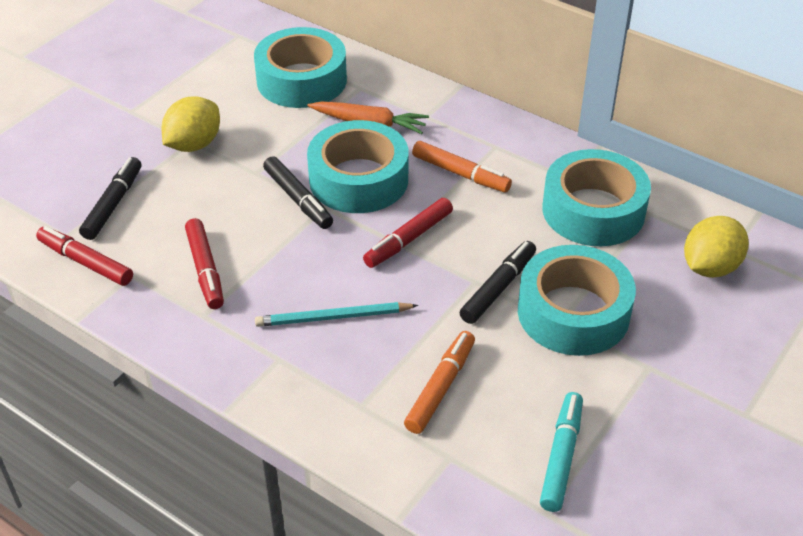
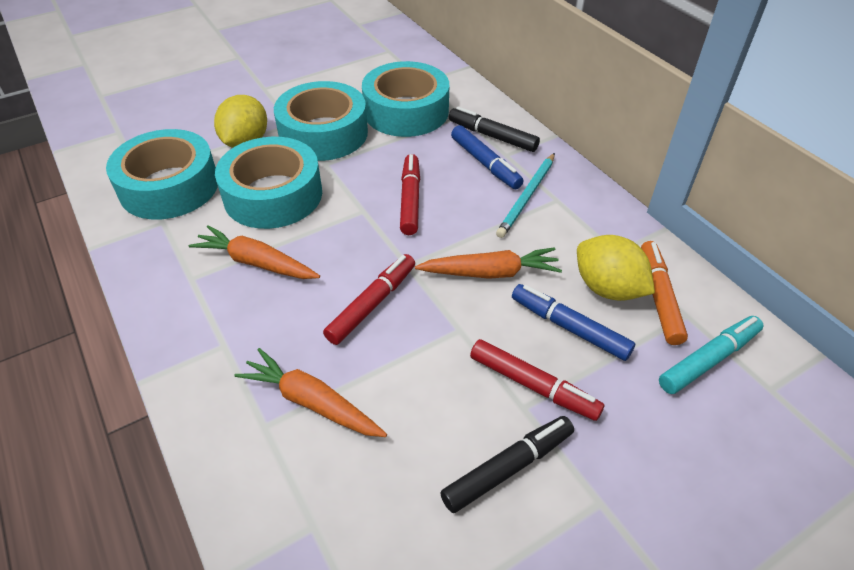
black marker: 3 -> 2
blue marker: 0 -> 2
orange carrot: 1 -> 3
orange marker: 2 -> 1

